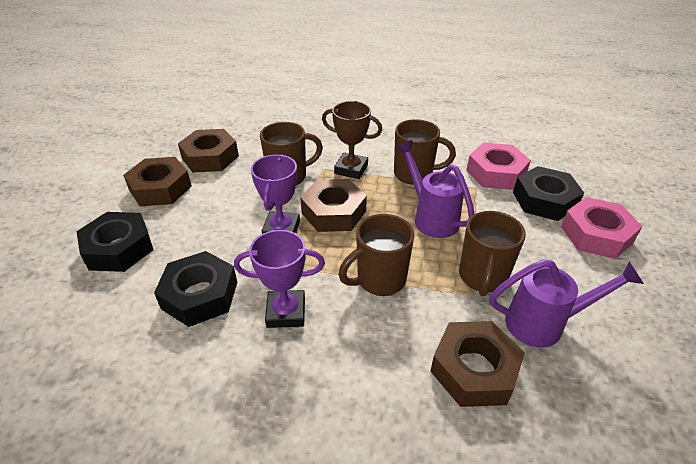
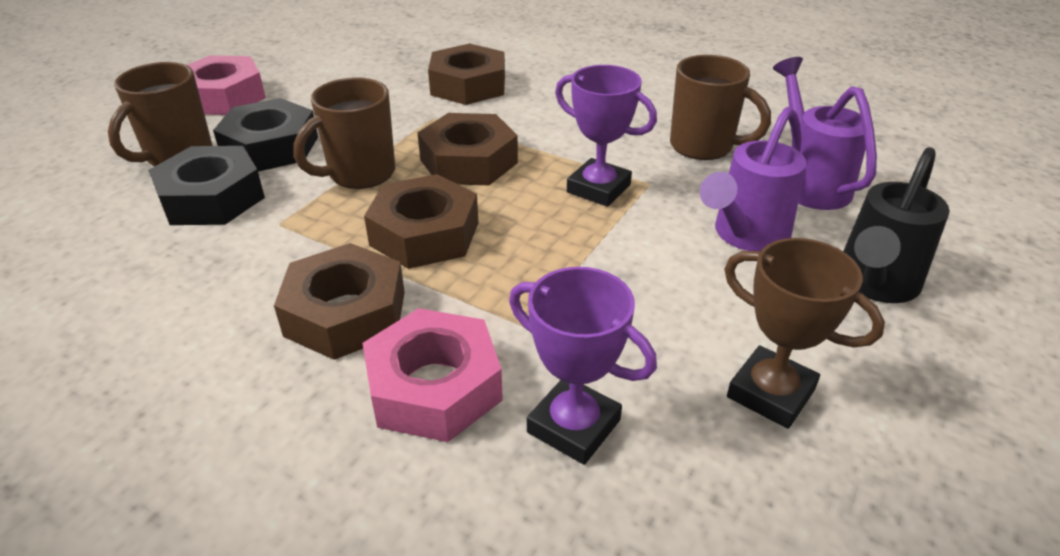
black nut: 3 -> 2
black watering can: 0 -> 1
brown mug: 4 -> 3

